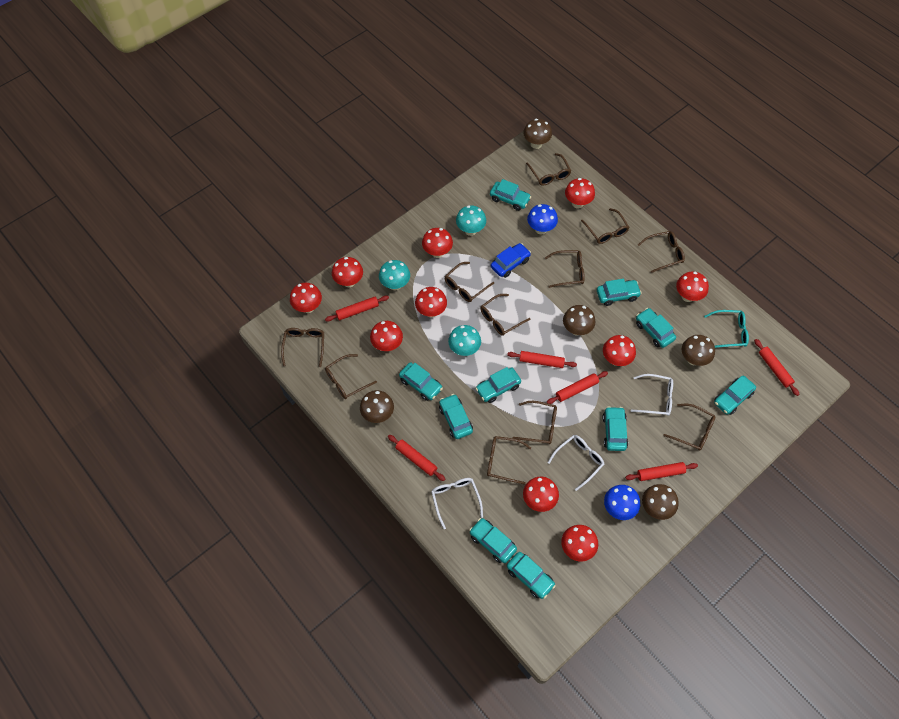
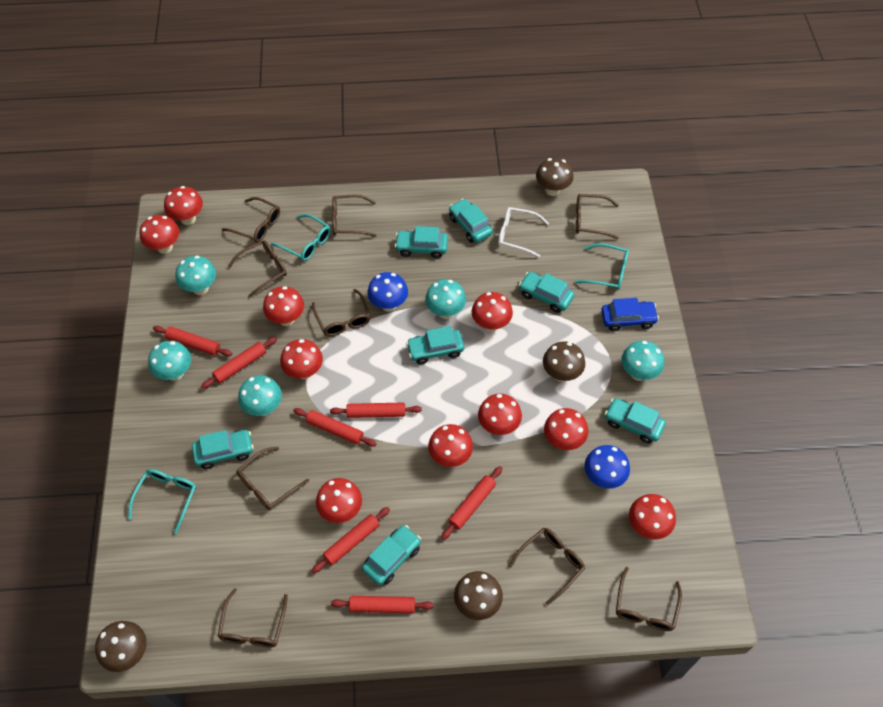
brown glasses: 11 -> 9
brown mushroom: 5 -> 4
red rolling pin: 6 -> 7
turquoise car: 10 -> 7
turquoise glasses: 1 -> 3
turquoise mushroom: 3 -> 5
white glasses: 3 -> 1

